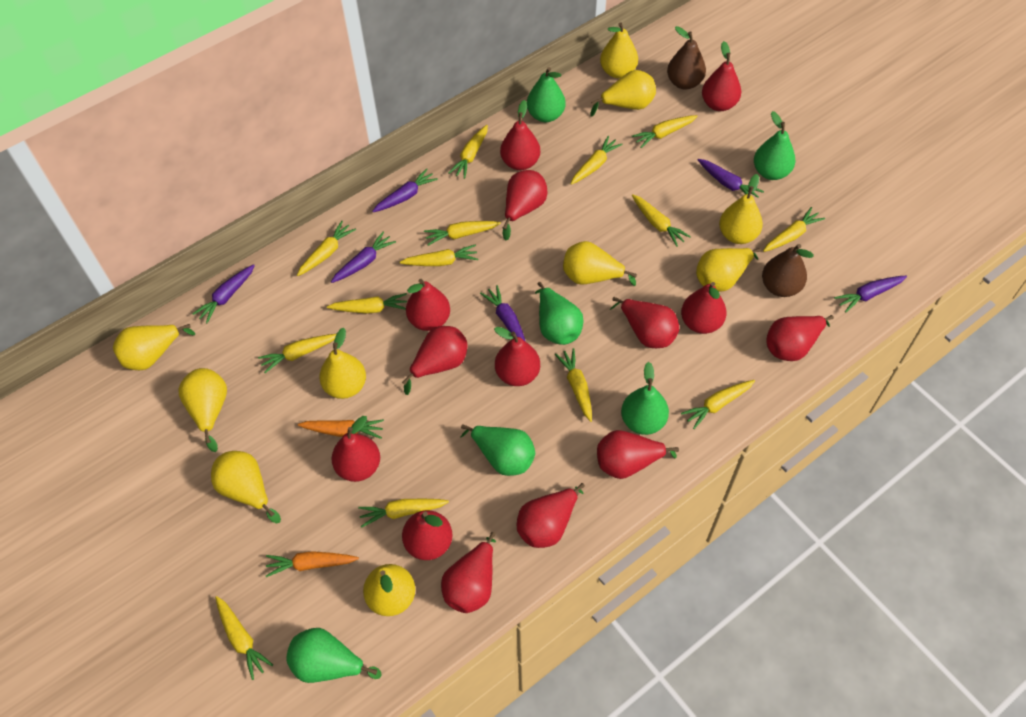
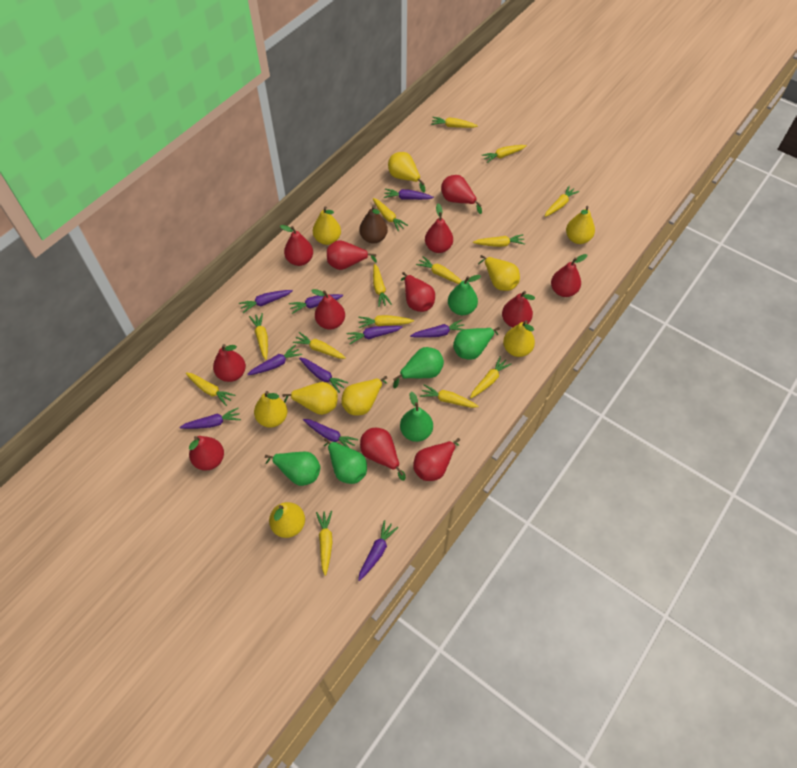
brown pear: 2 -> 1
orange carrot: 2 -> 0
purple carrot: 6 -> 10
red pear: 14 -> 12
yellow pear: 10 -> 9

